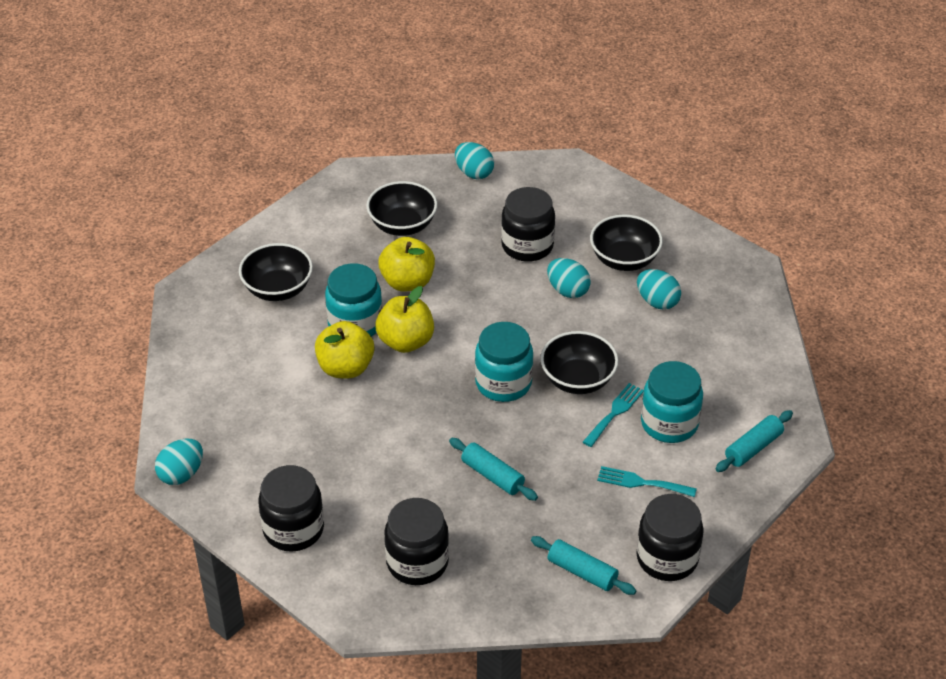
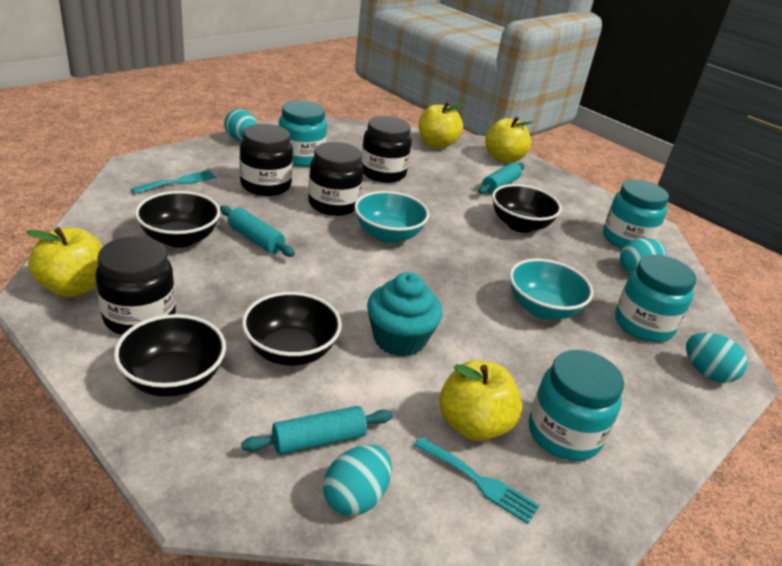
turquoise bowl: 0 -> 2
turquoise cupcake: 0 -> 1
turquoise jar: 3 -> 4
yellow apple: 3 -> 4

